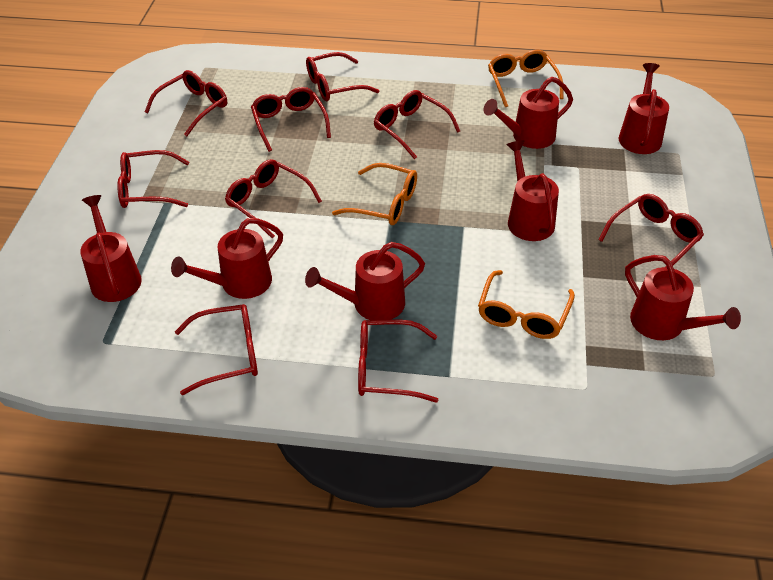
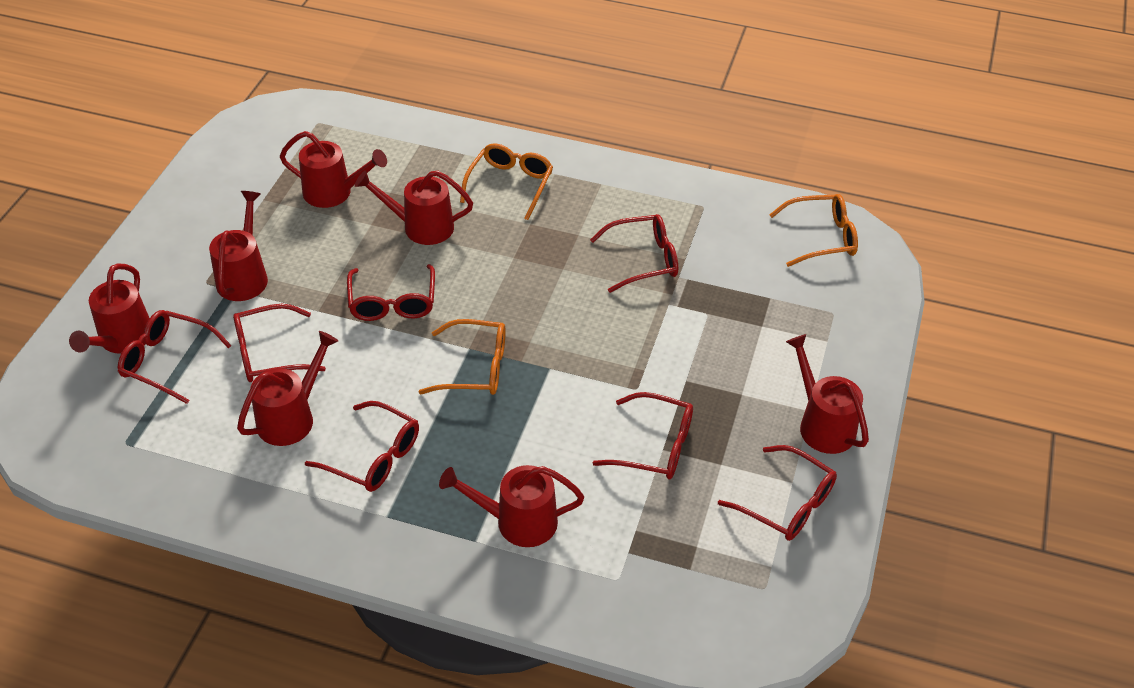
red glasses: 9 -> 7

